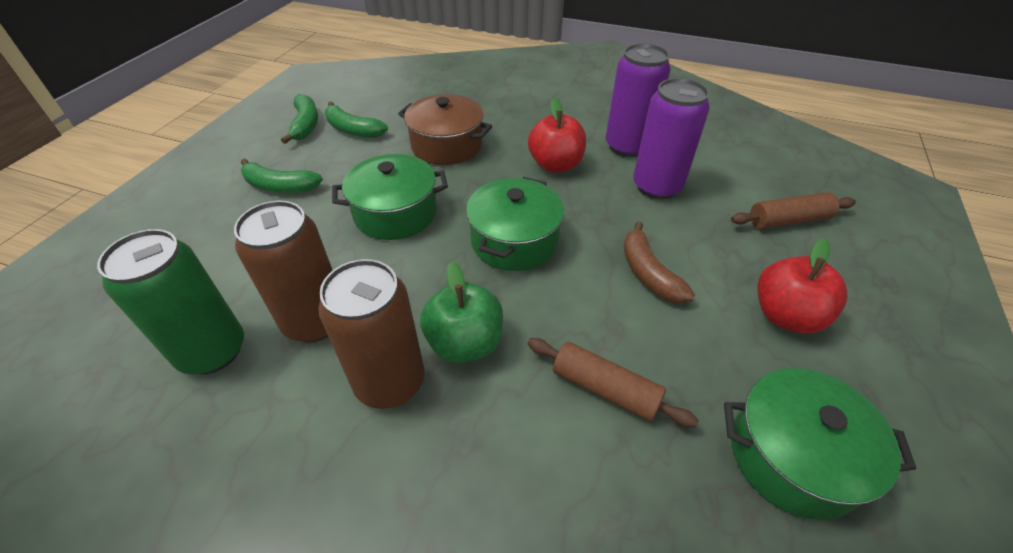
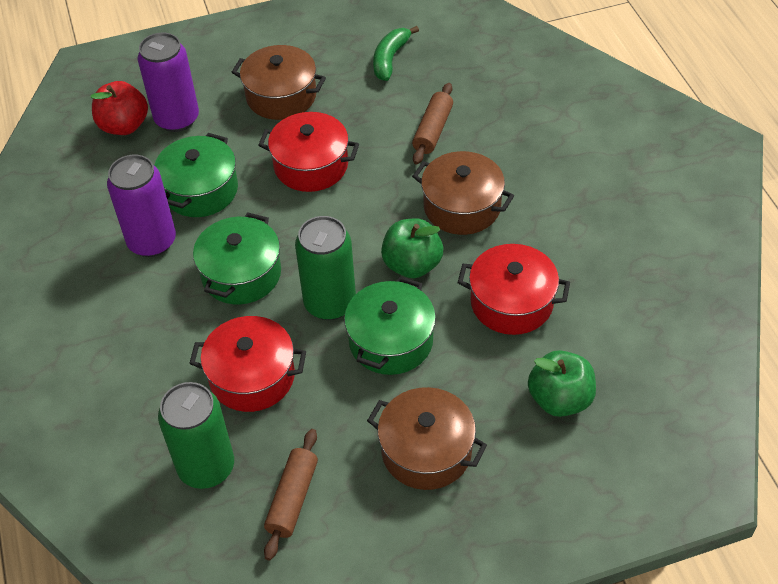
brown banana: 1 -> 0
brown can: 2 -> 0
brown pot: 1 -> 3
green apple: 1 -> 2
green banana: 3 -> 1
green can: 1 -> 2
red apple: 2 -> 1
red pot: 0 -> 3

